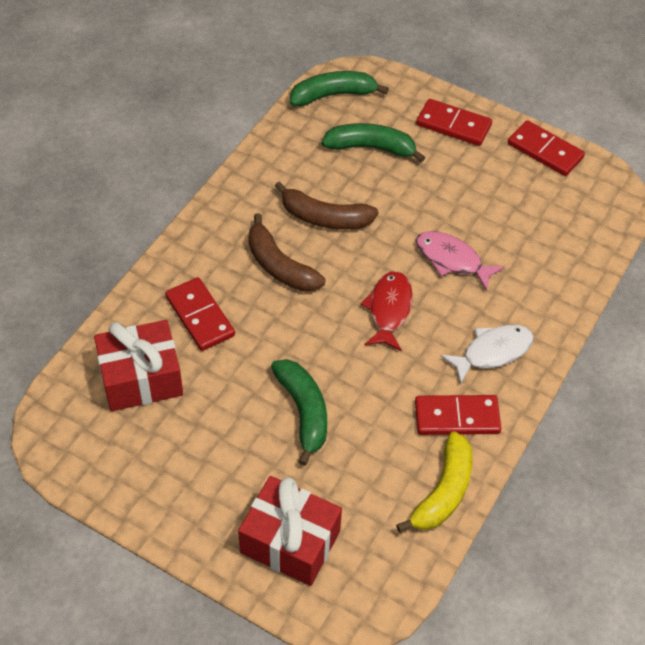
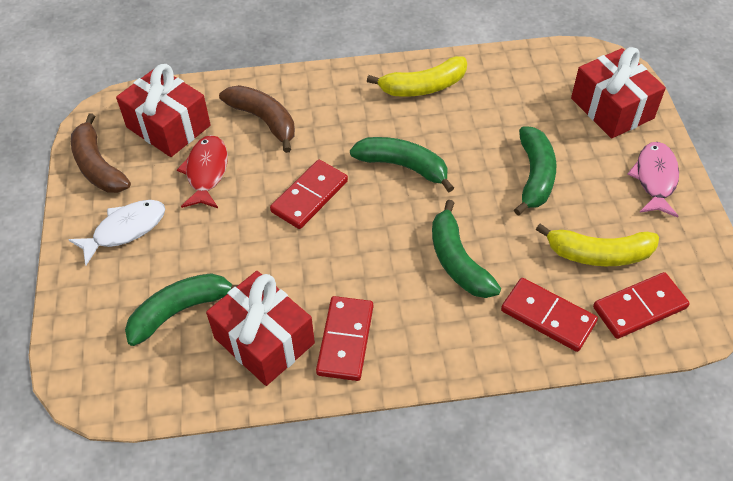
green banana: 3 -> 4
red gift: 2 -> 3
yellow banana: 1 -> 2

